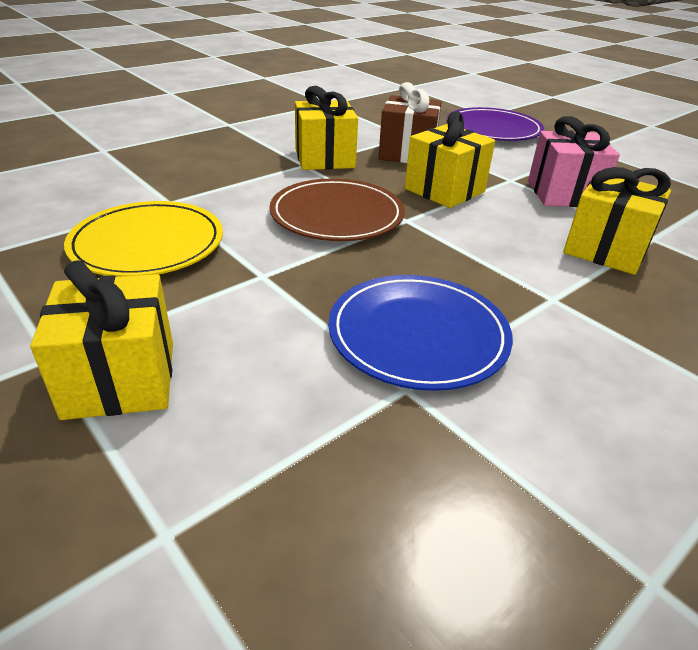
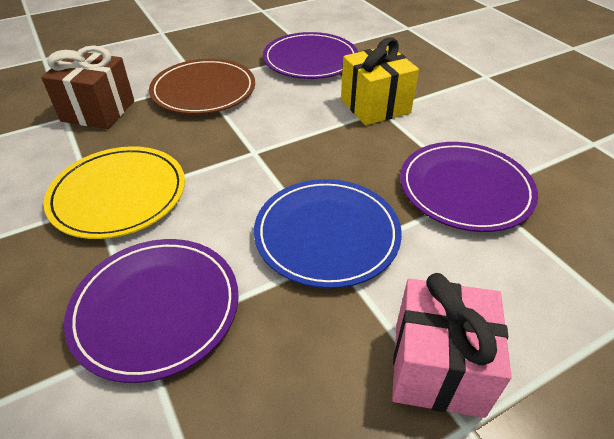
purple plate: 1 -> 3
yellow gift: 4 -> 1

